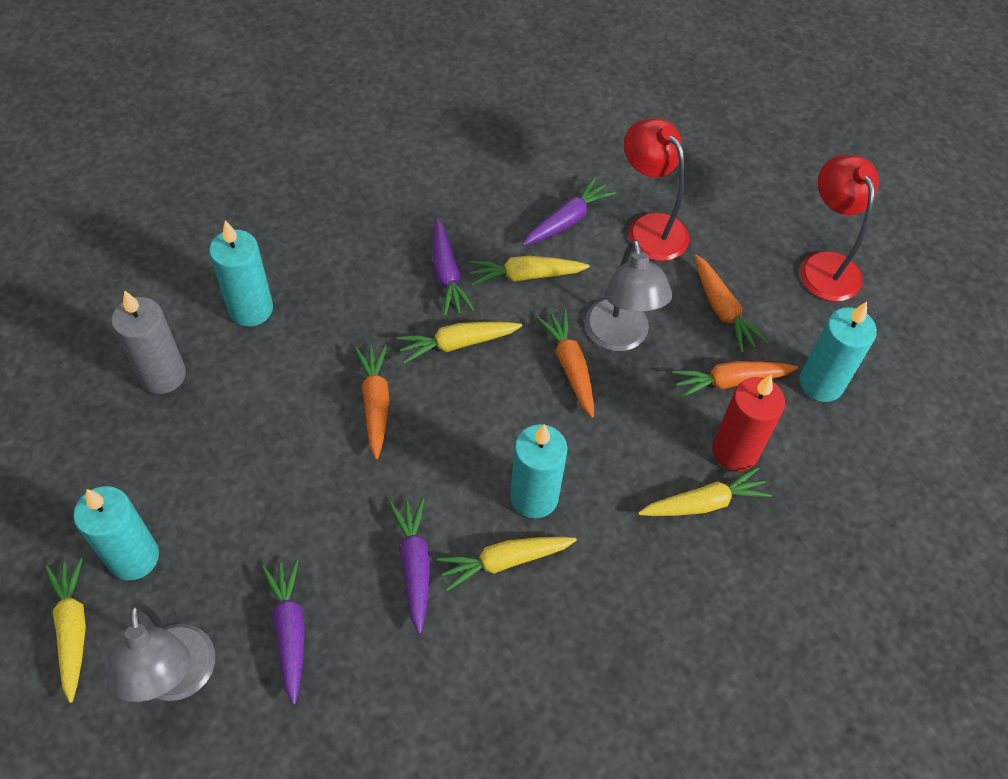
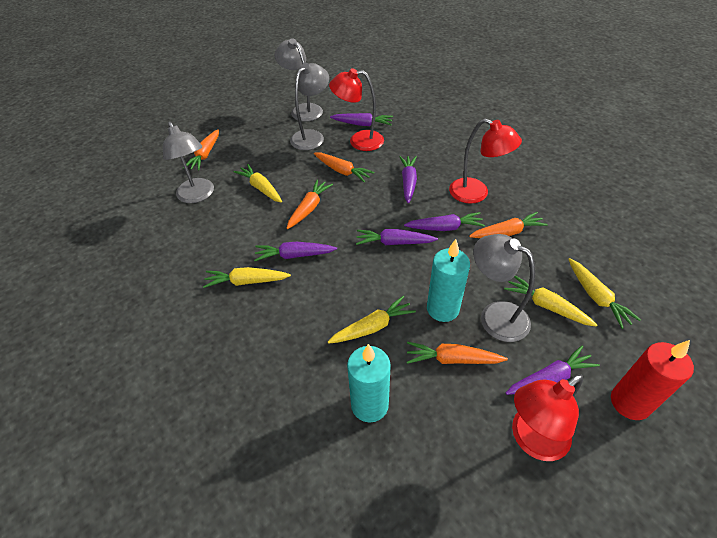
grey candle: 1 -> 0
grey lamp: 2 -> 4
orange carrot: 4 -> 5
purple carrot: 4 -> 6
red lamp: 2 -> 3
turquoise candle: 4 -> 2

